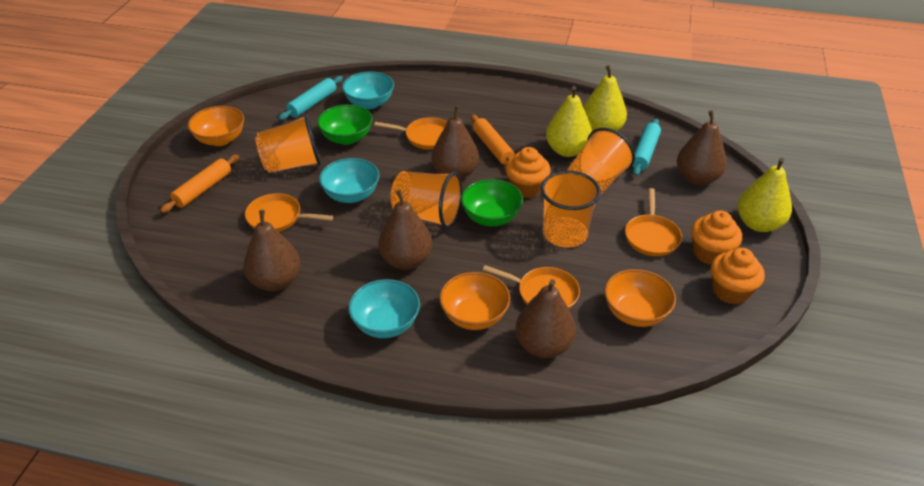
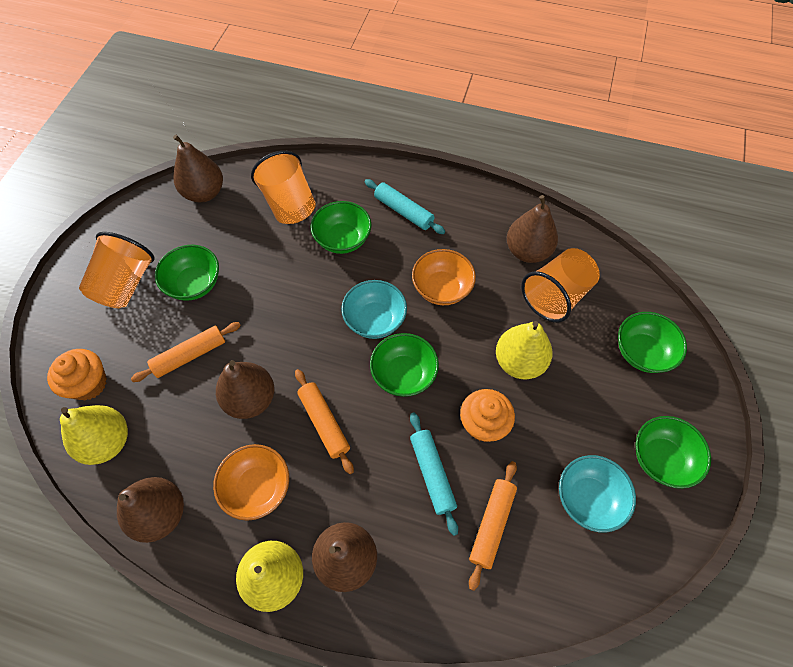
green bowl: 2 -> 5
orange bowl: 3 -> 2
orange cup: 4 -> 3
orange cupcake: 3 -> 2
orange pan: 4 -> 0
orange rolling pin: 2 -> 3
turquoise bowl: 3 -> 2

